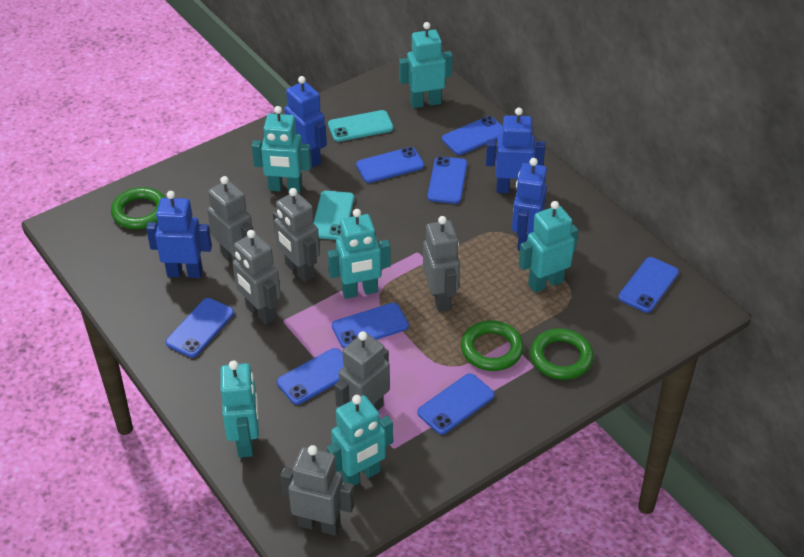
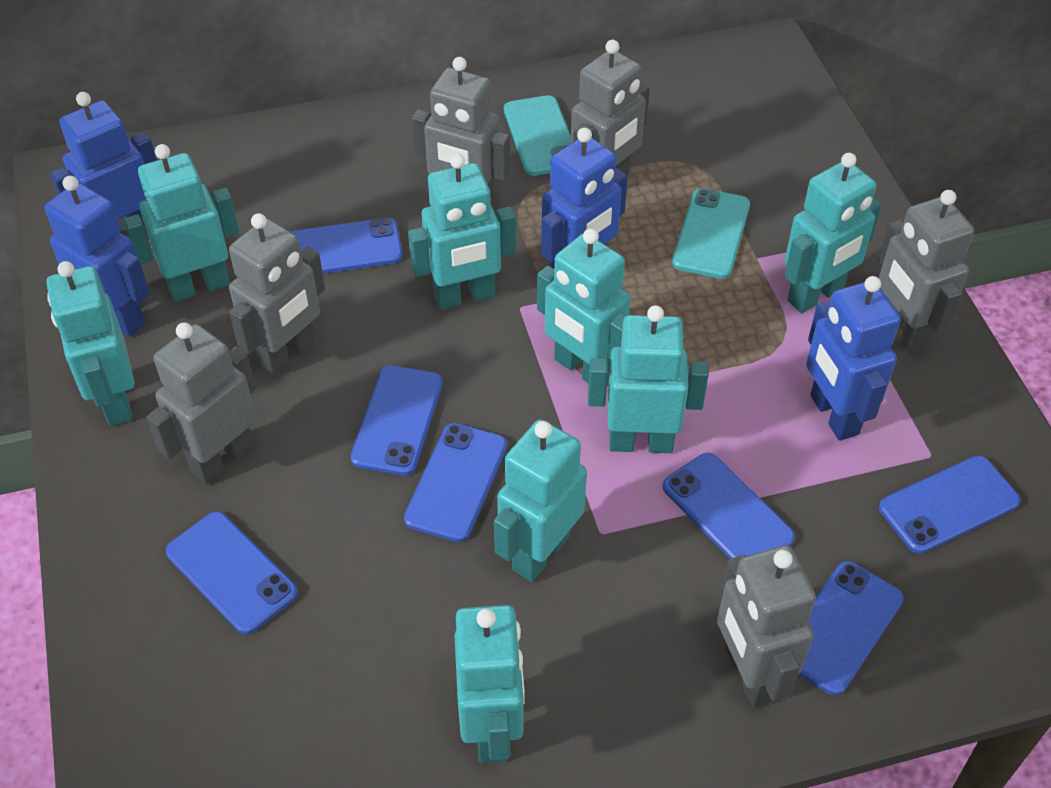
blue phone: 8 -> 7
green ring: 3 -> 0
turquoise robot: 6 -> 8

